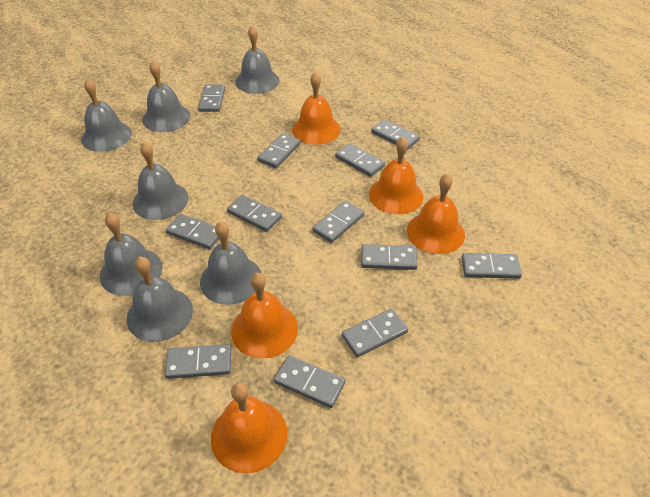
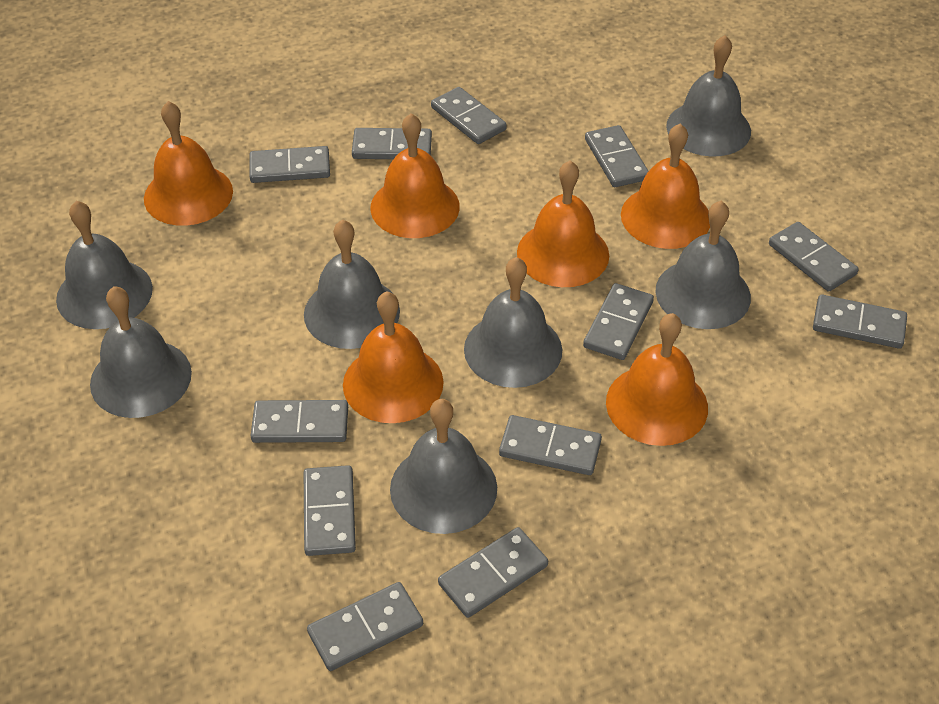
orange bell: 5 -> 6

